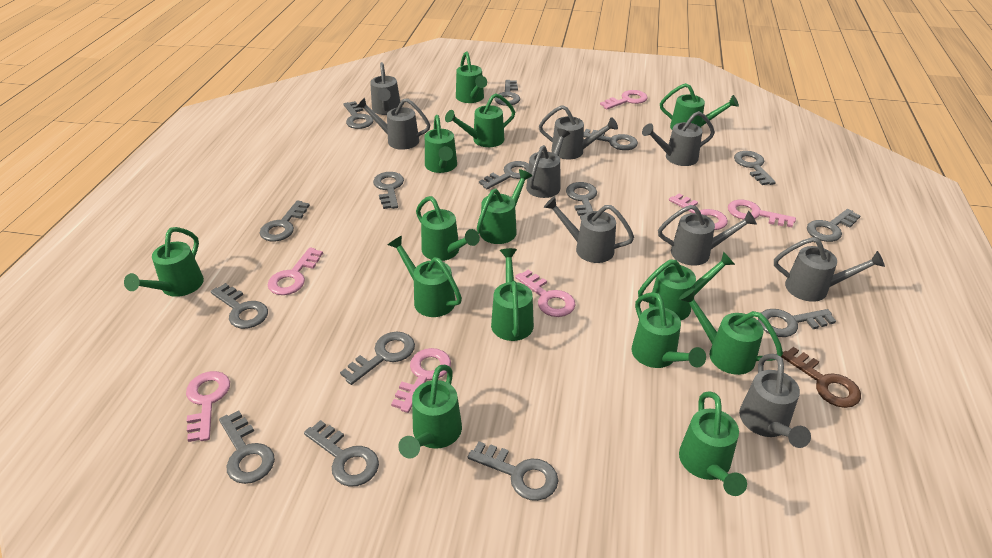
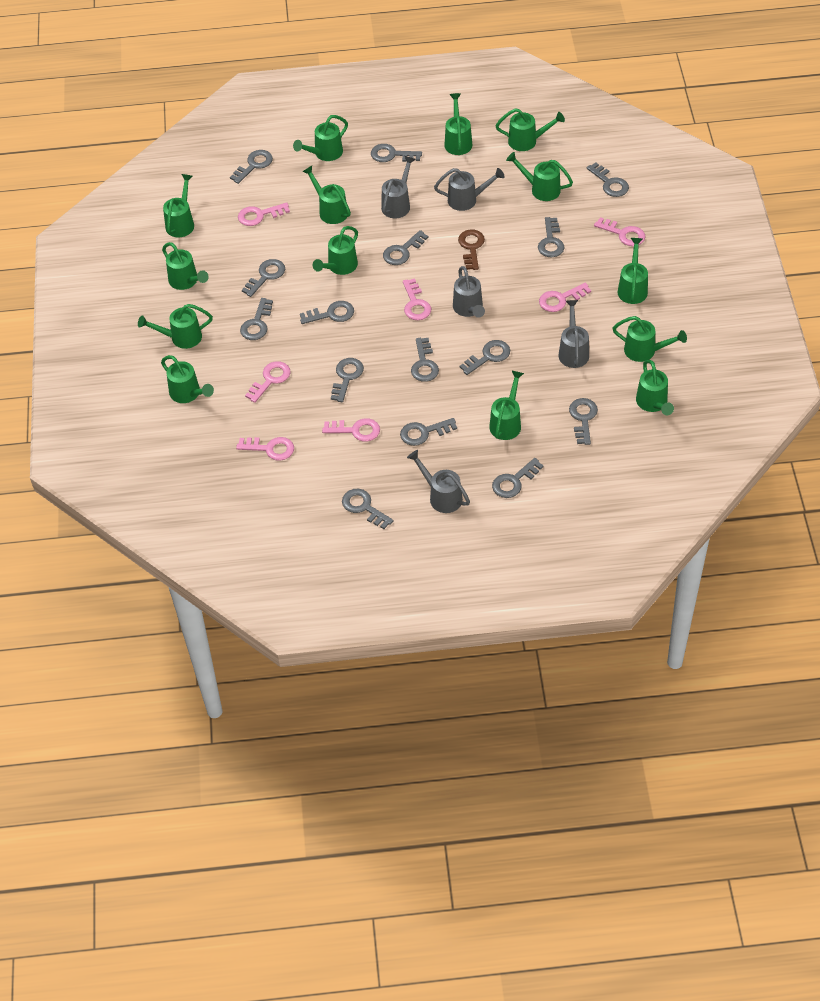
grey watering can: 9 -> 5

